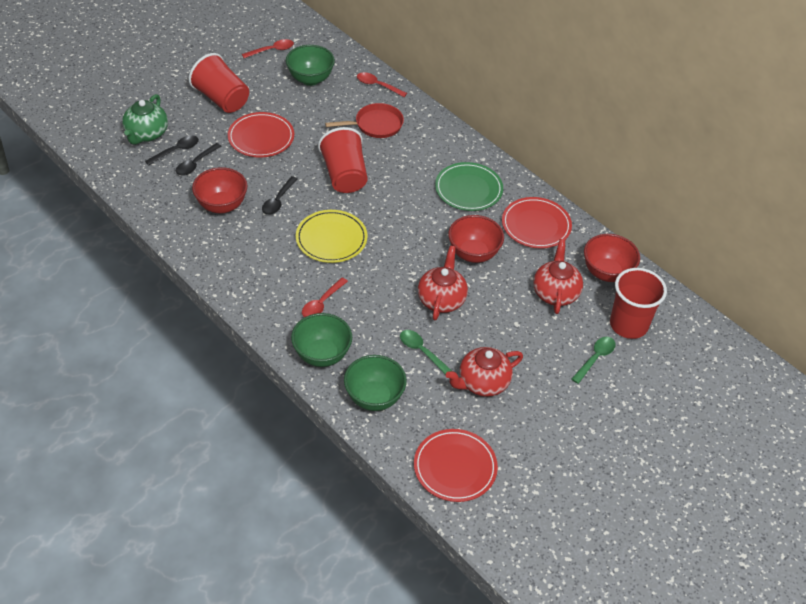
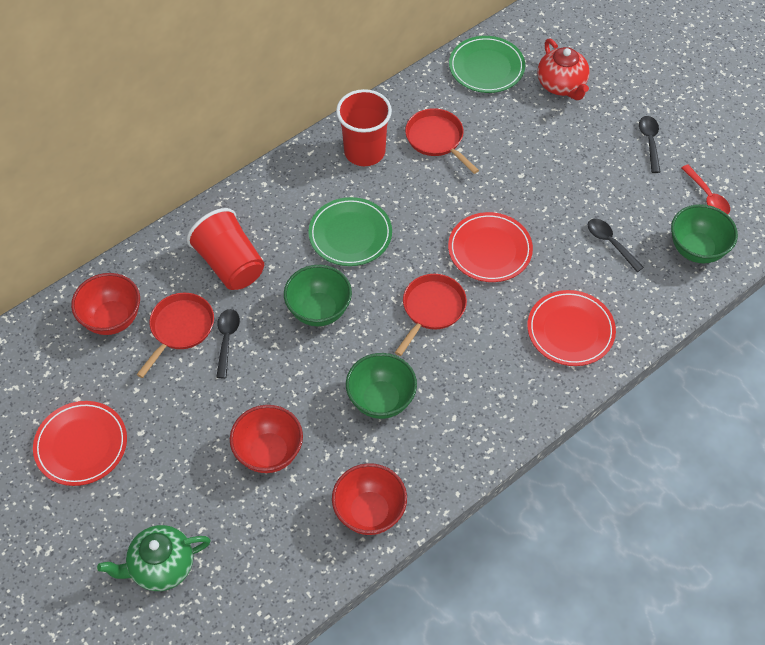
green plate: 1 -> 2
green spoon: 2 -> 0
red cup: 3 -> 2
red pan: 1 -> 3
red spoon: 3 -> 1
red teapot: 3 -> 1
yellow plate: 1 -> 0

